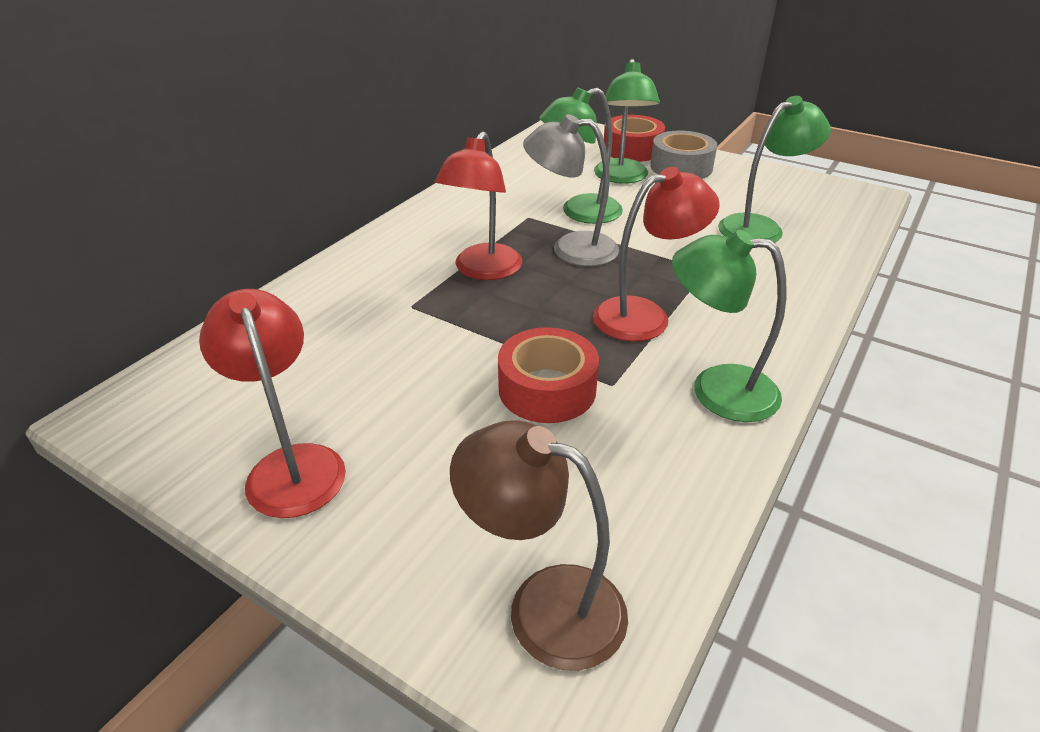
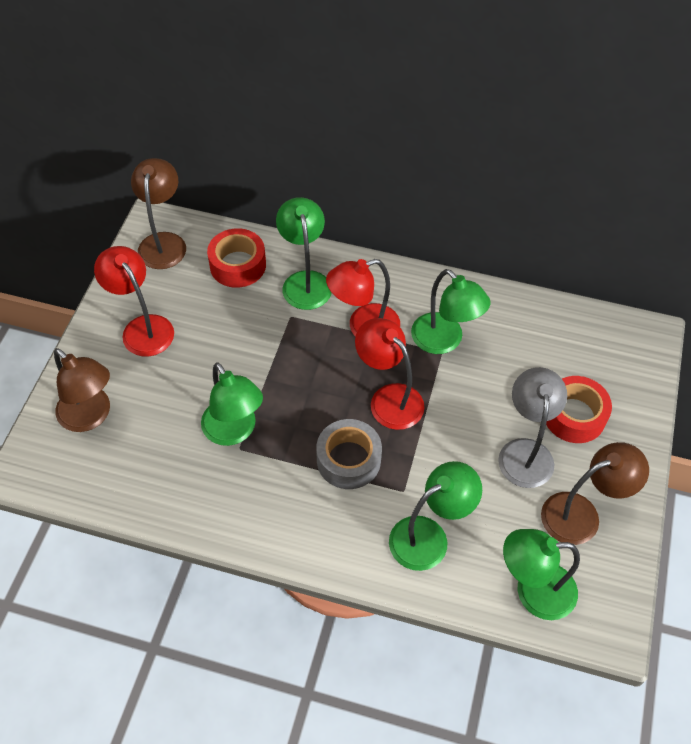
brown lamp: 1 -> 3
green lamp: 4 -> 5

